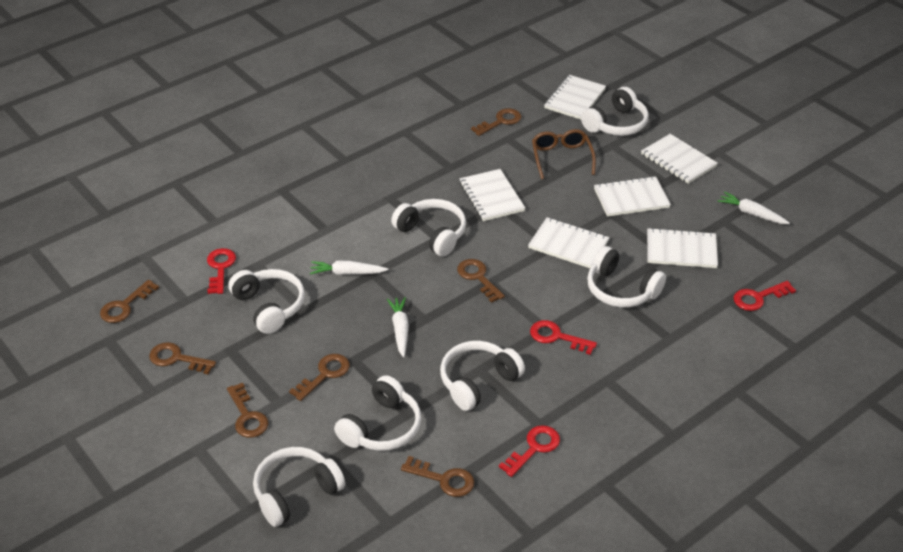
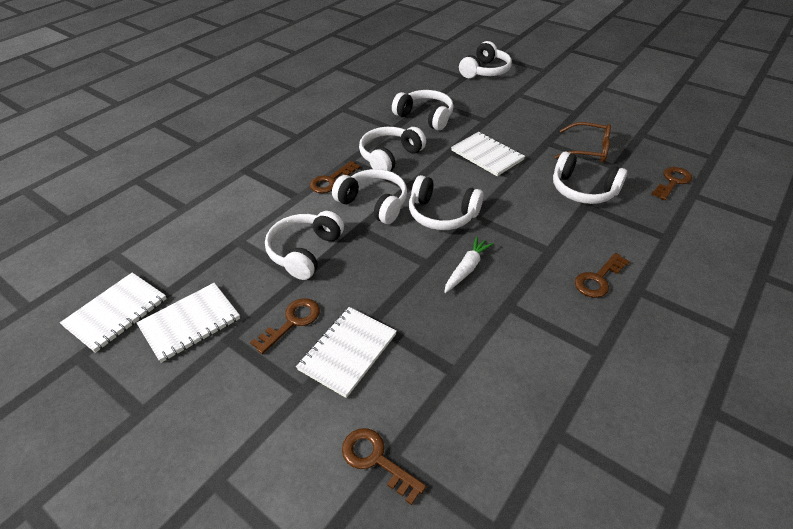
brown key: 7 -> 5
red key: 4 -> 0
white carrot: 3 -> 1
white notebook: 6 -> 4

